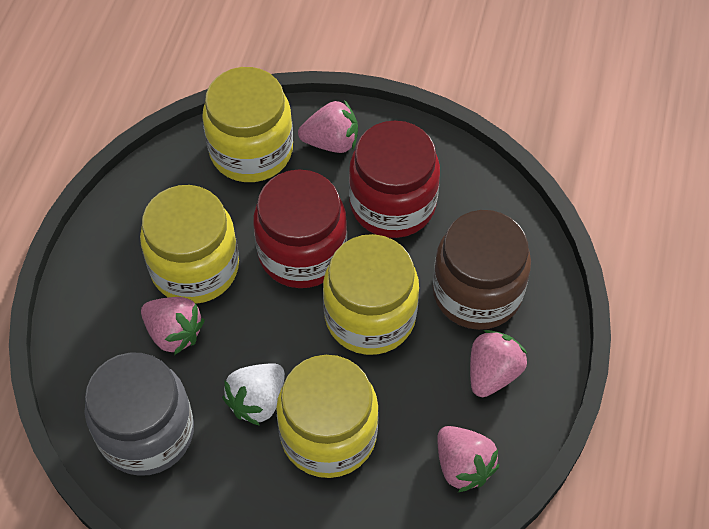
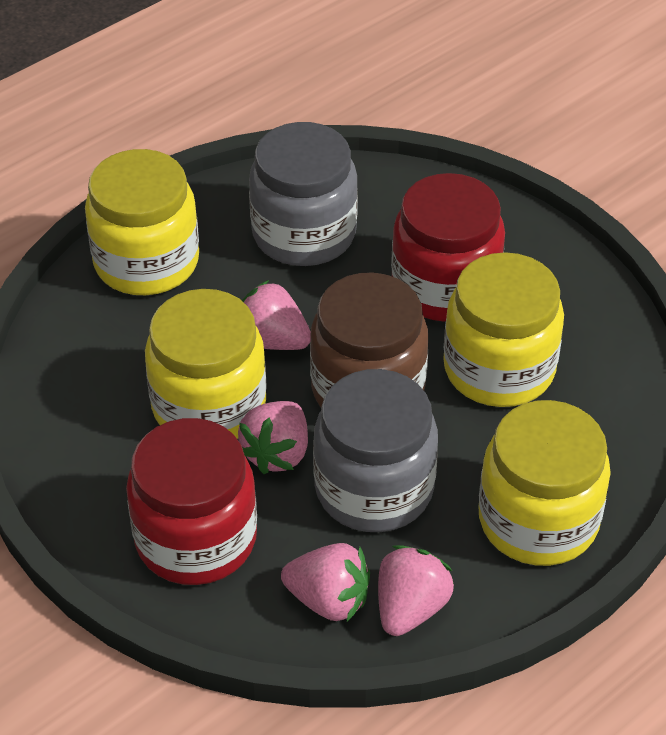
grey jar: 1 -> 2
white strawberry: 1 -> 0

